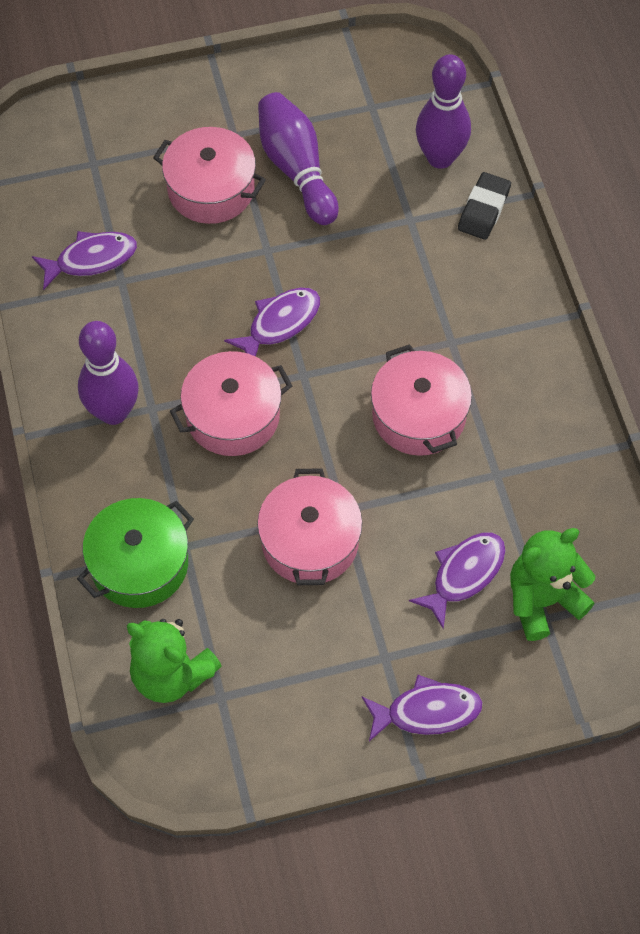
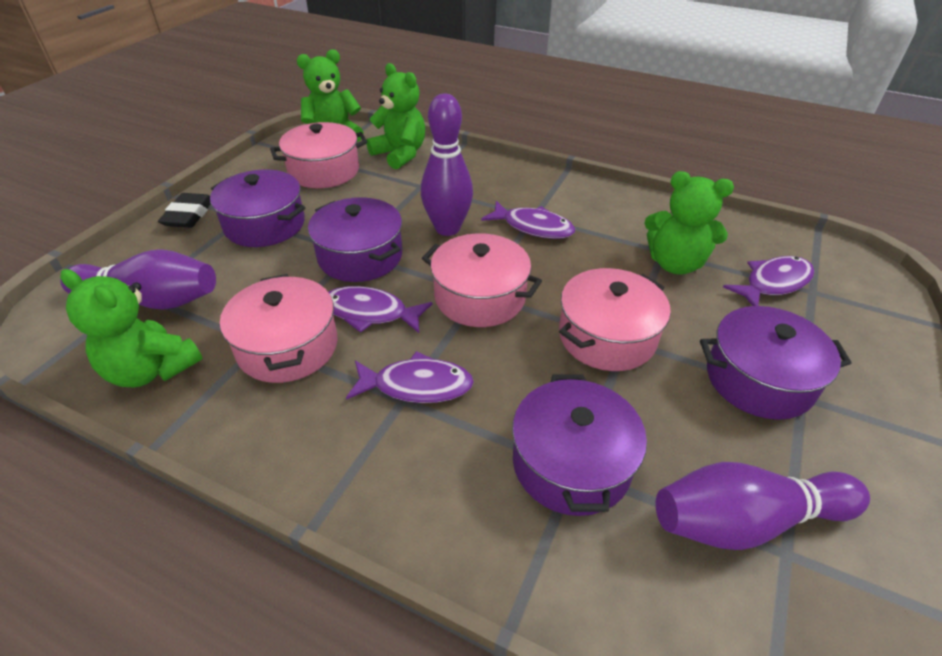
green pot: 1 -> 0
green teddy bear: 2 -> 4
purple pot: 0 -> 4

